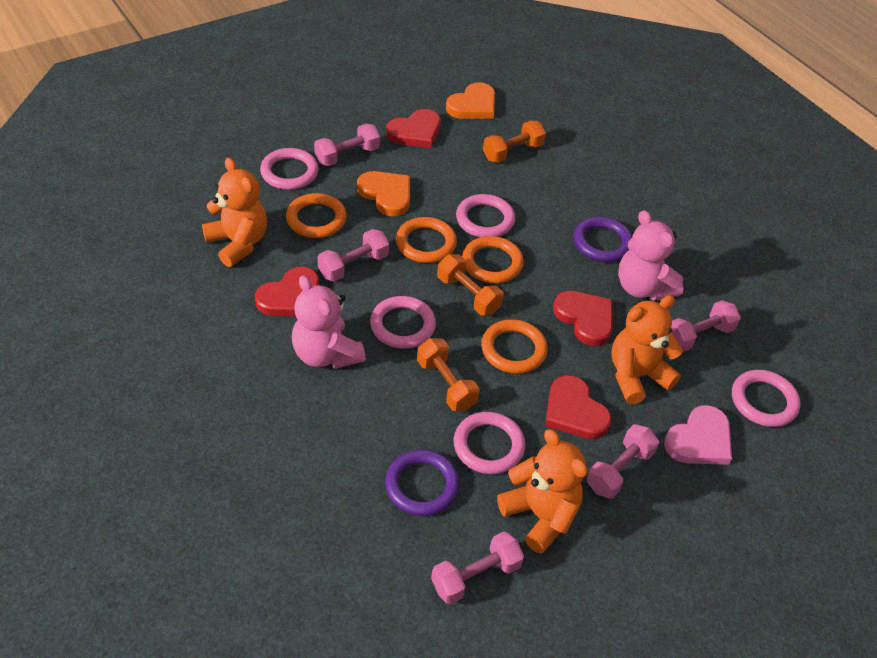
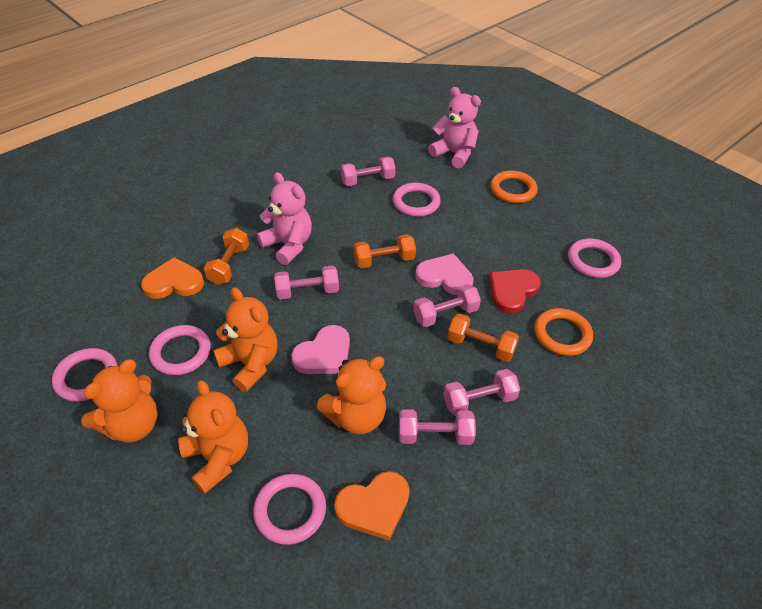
orange ring: 4 -> 2
orange teddy bear: 3 -> 4
pink heart: 1 -> 2
purple ring: 2 -> 0
red heart: 4 -> 1

